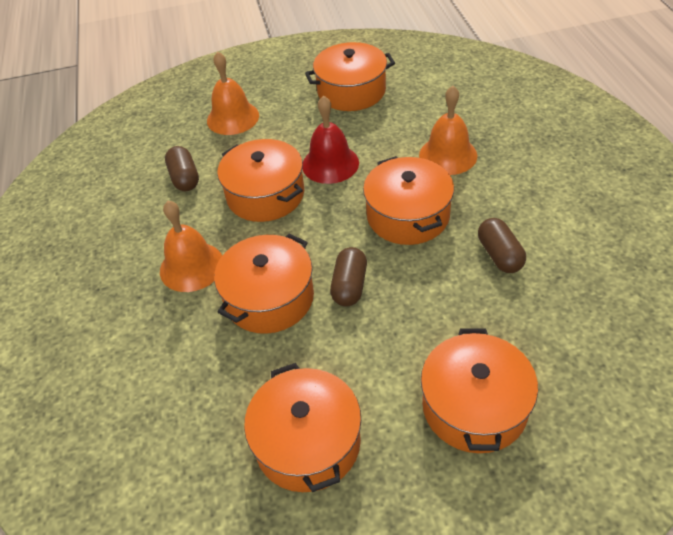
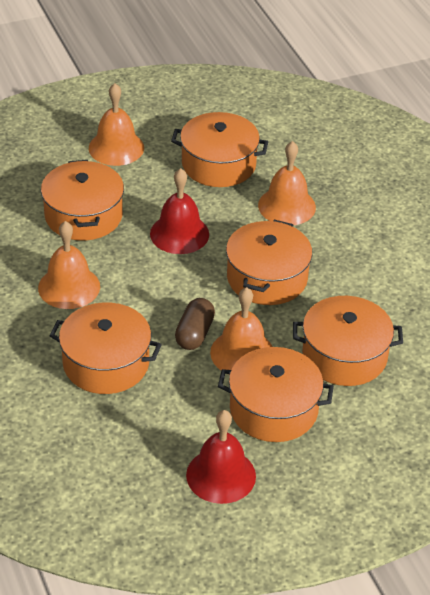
brown capsule: 3 -> 1
orange bell: 3 -> 4
red bell: 1 -> 2

